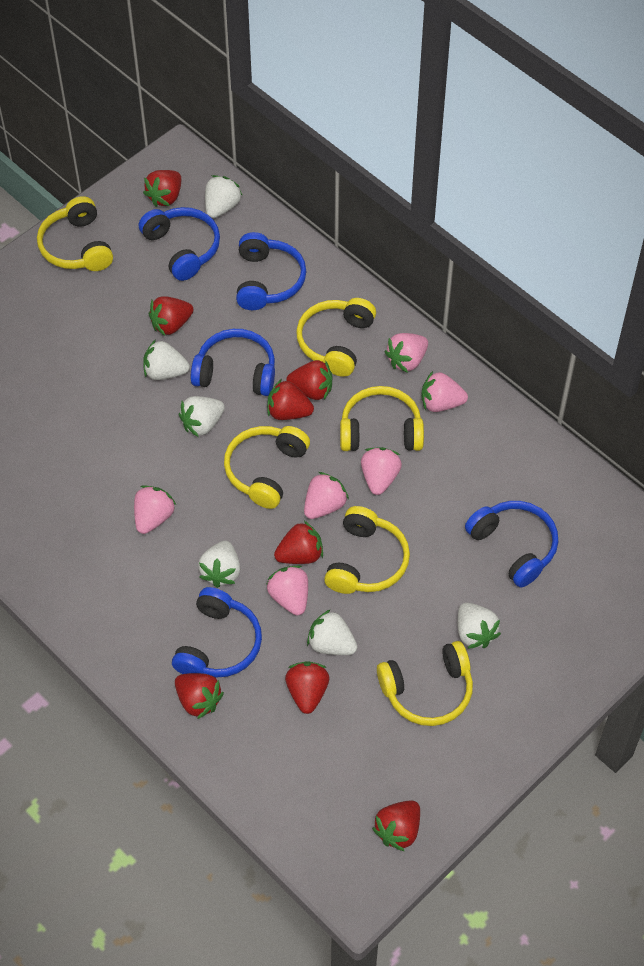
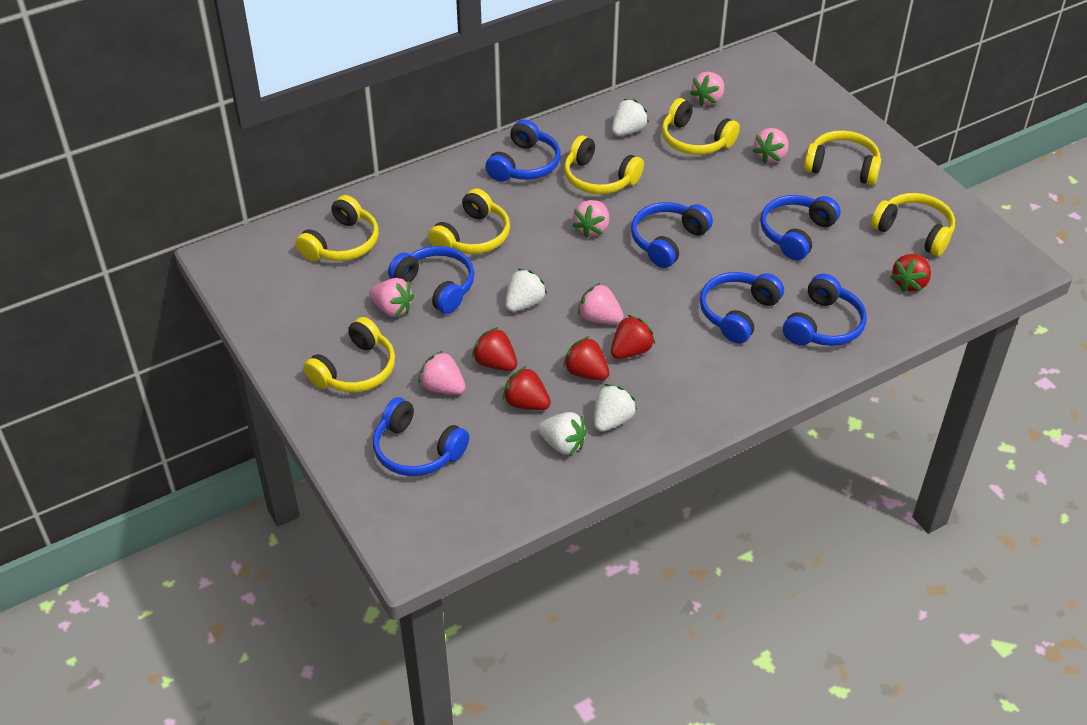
blue headphones: 5 -> 7
red strawberry: 8 -> 5
white strawberry: 6 -> 4
yellow headphones: 6 -> 7

